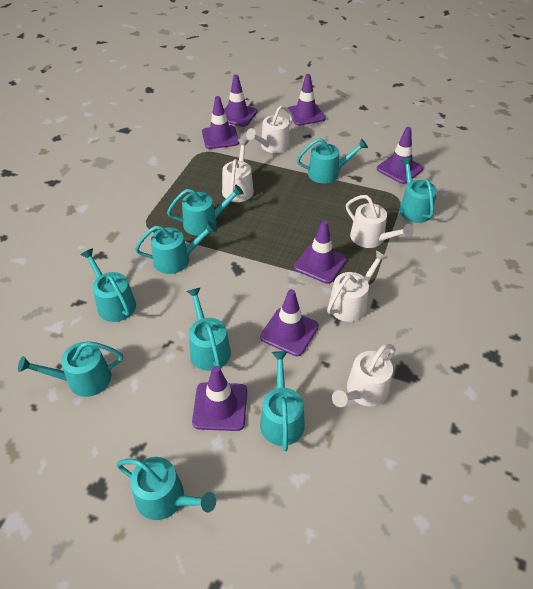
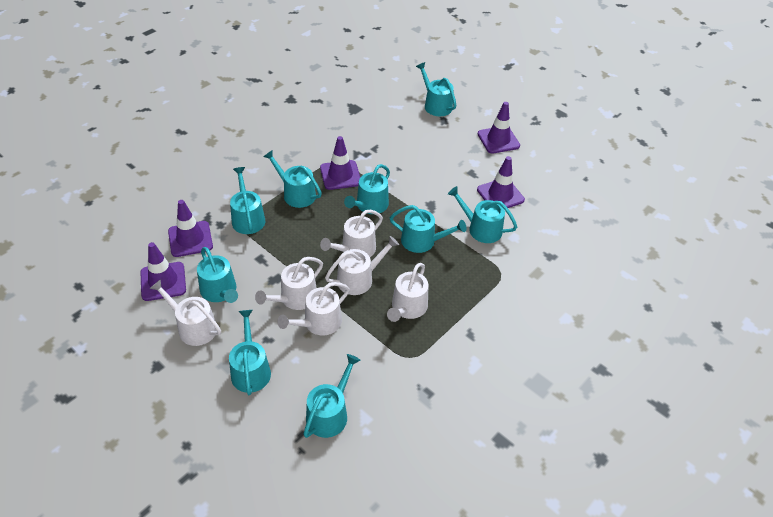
purple traffic cone: 7 -> 5
white watering can: 5 -> 6

